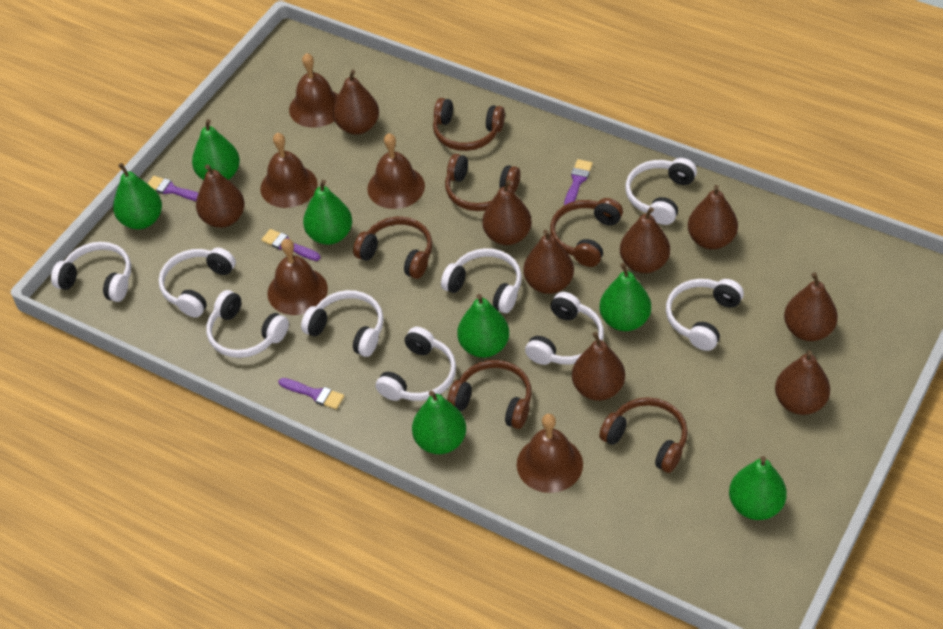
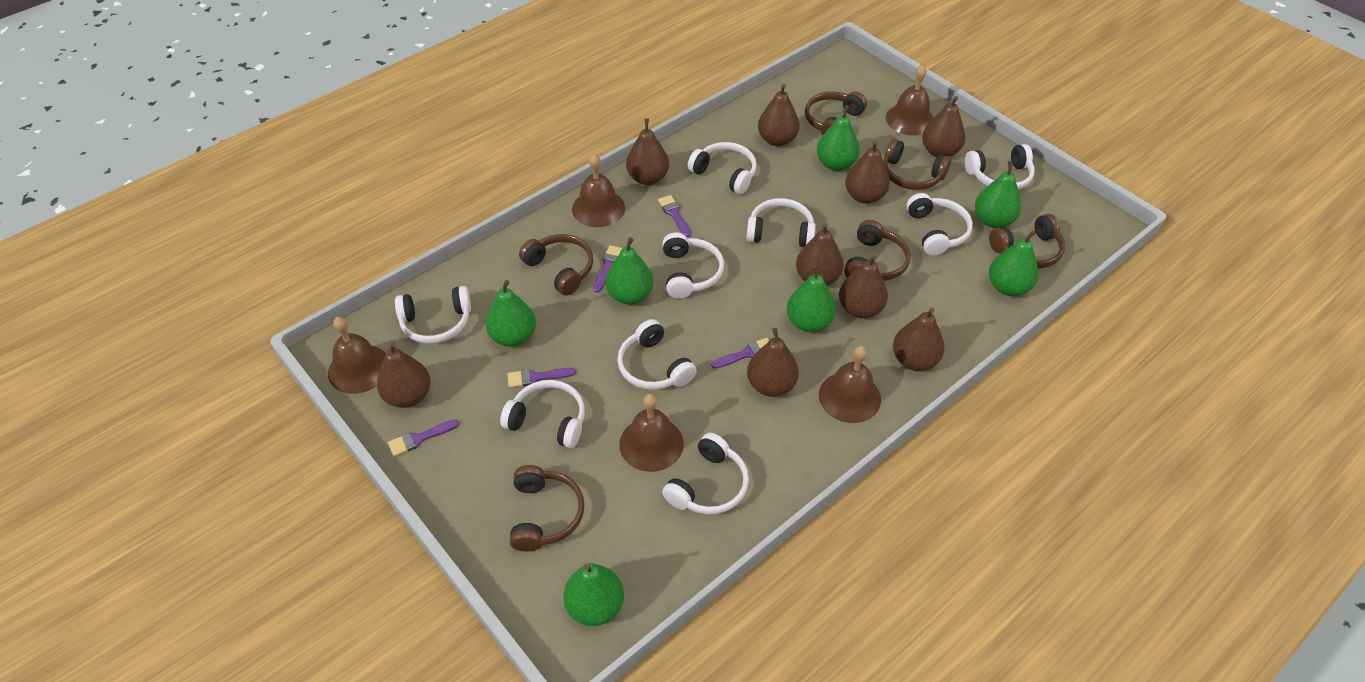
purple brush: 4 -> 5

